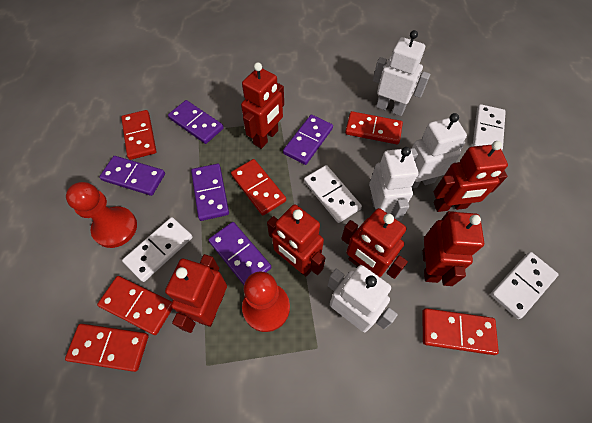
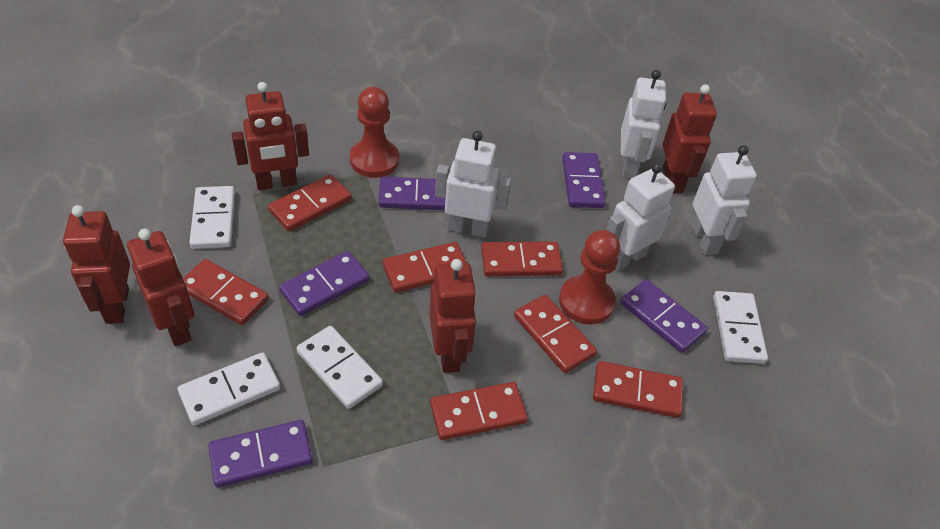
red domino: 6 -> 7
red robot: 6 -> 5

